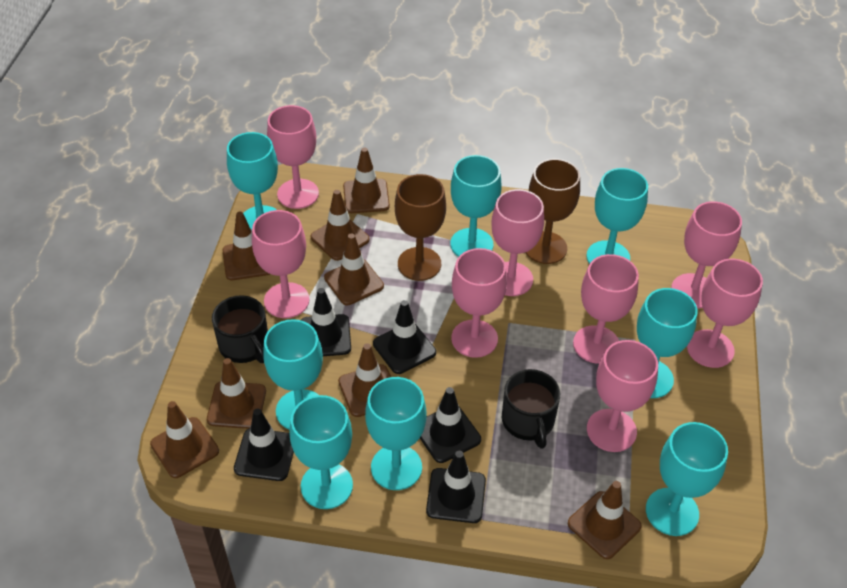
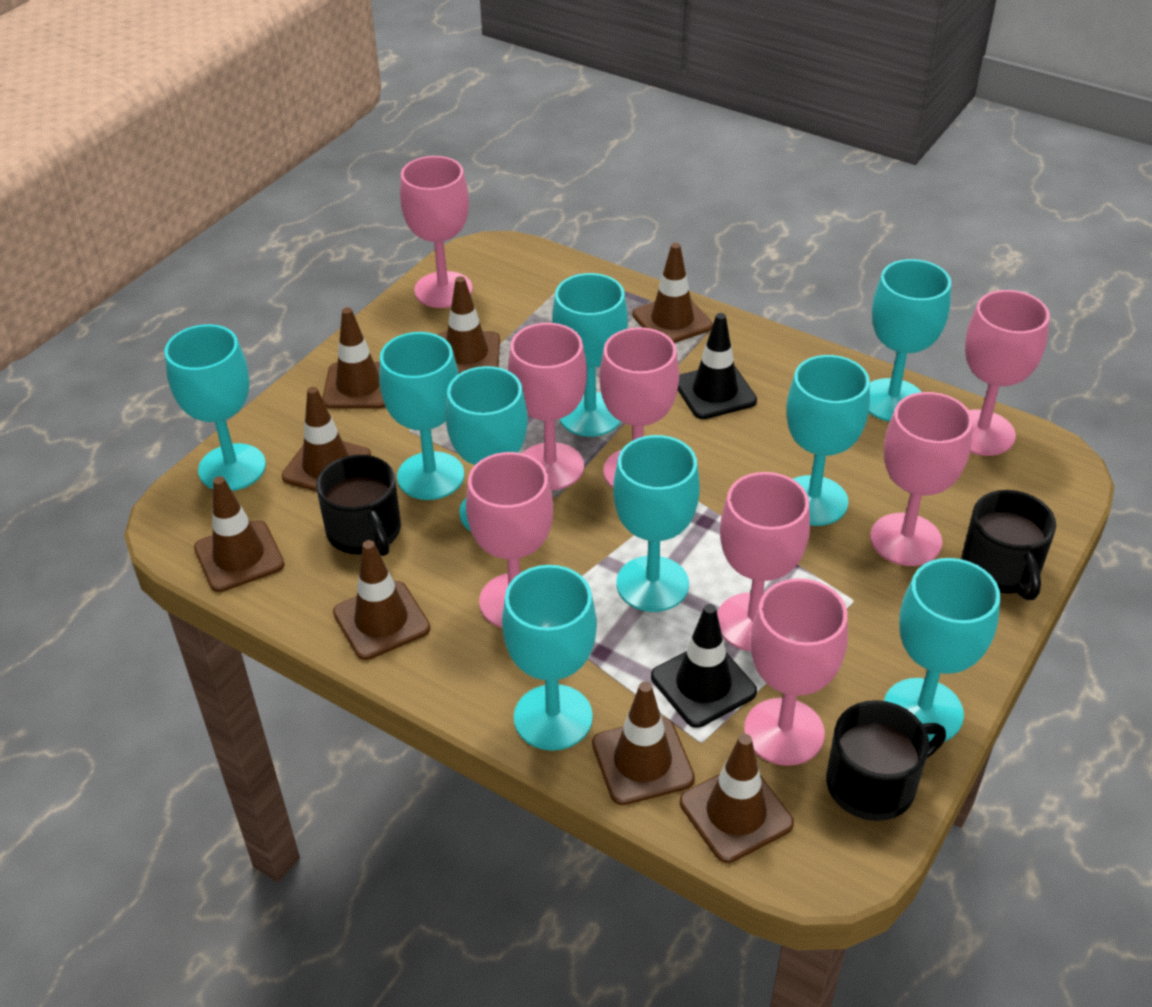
black mug: 2 -> 3
black traffic cone: 5 -> 2
brown goblet: 2 -> 0
turquoise goblet: 8 -> 9

